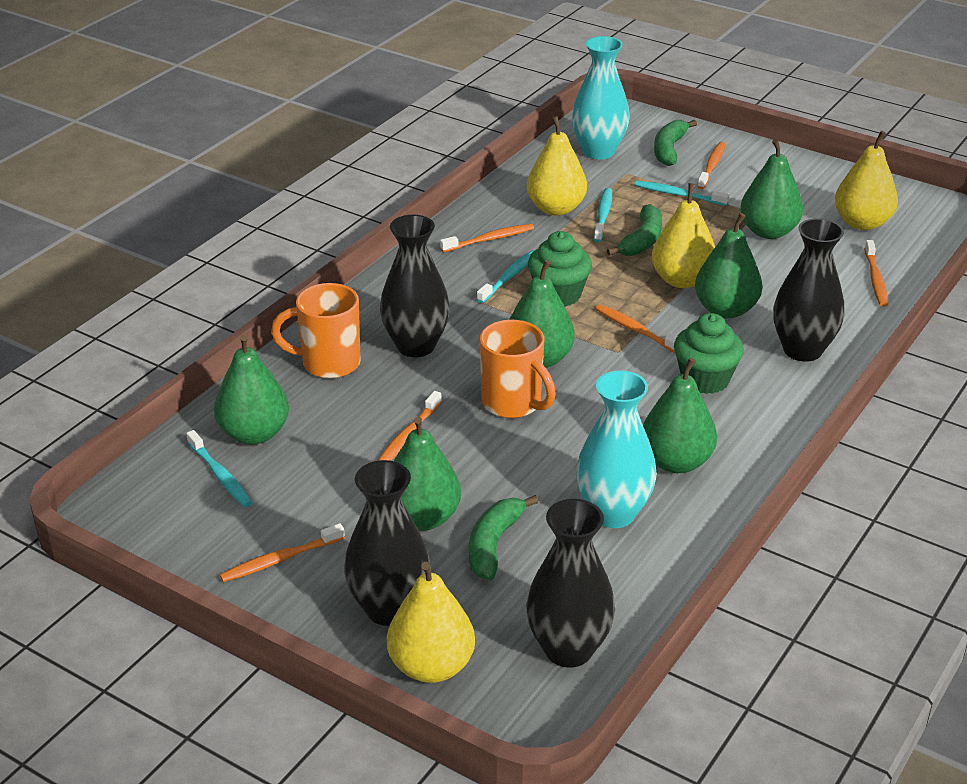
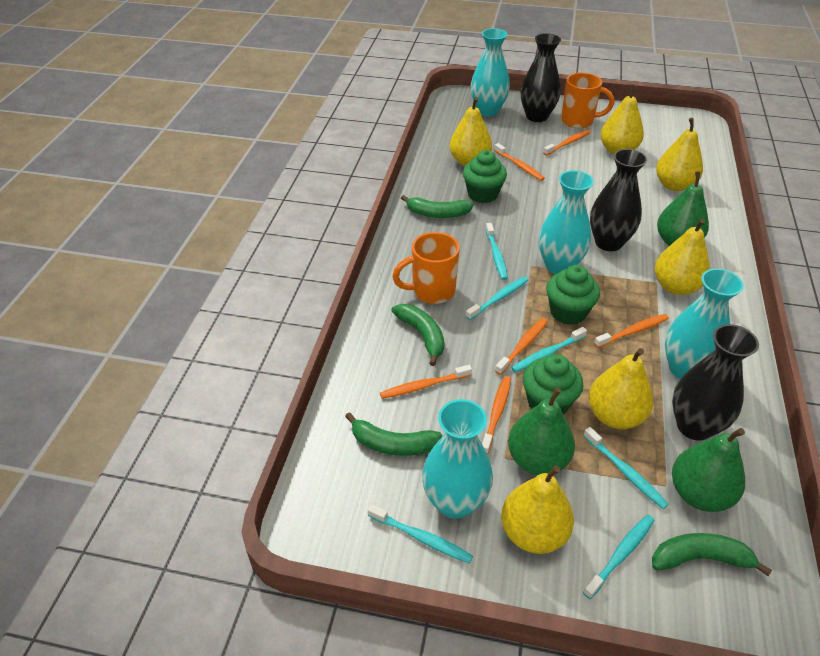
black vase: 4 -> 3
green banana: 3 -> 4
green cupcake: 2 -> 3
green pear: 6 -> 3
turquoise toothbrush: 4 -> 6
turquoise vase: 2 -> 4
yellow pear: 4 -> 6

